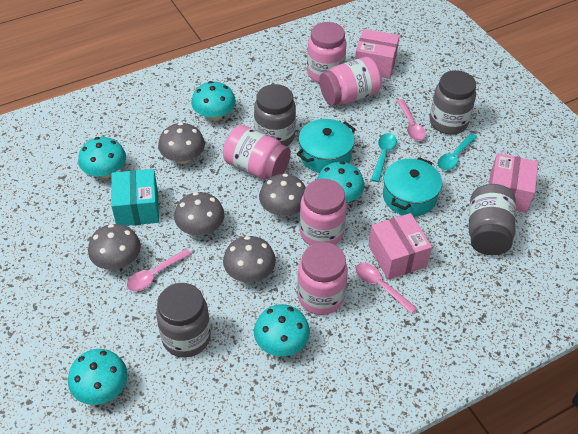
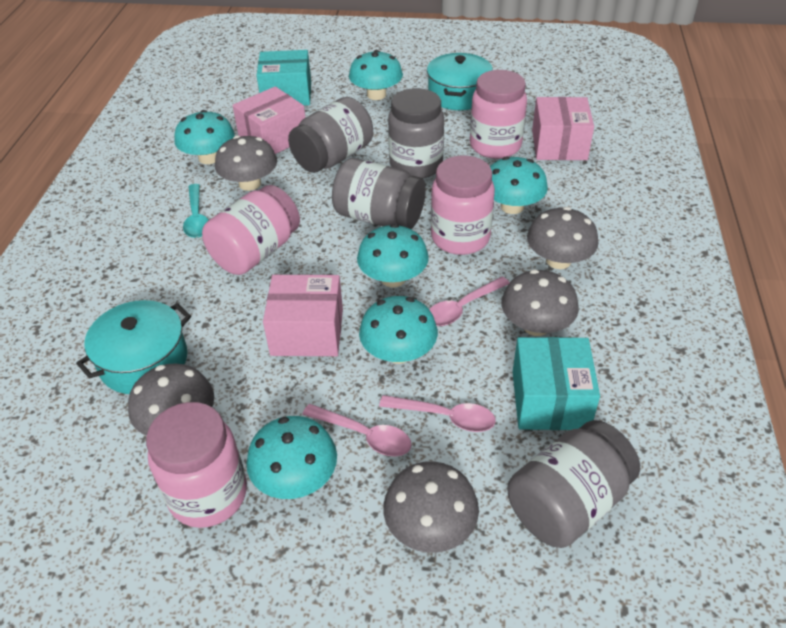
pink jar: 5 -> 4
turquoise box: 1 -> 2
turquoise mushroom: 5 -> 6
turquoise spoon: 2 -> 1

